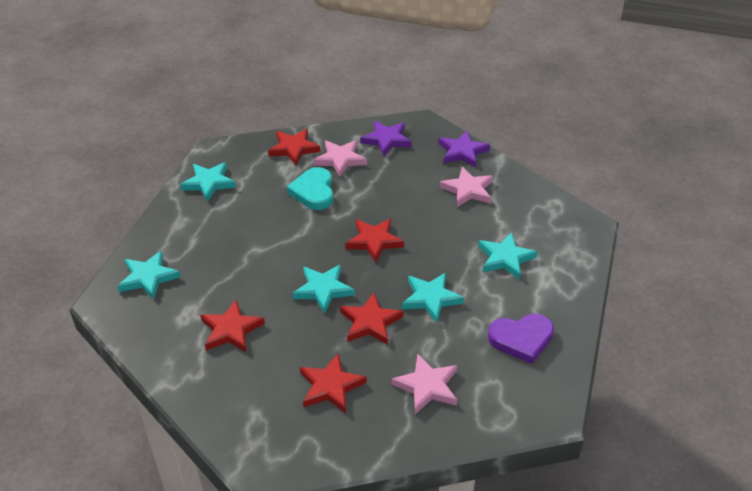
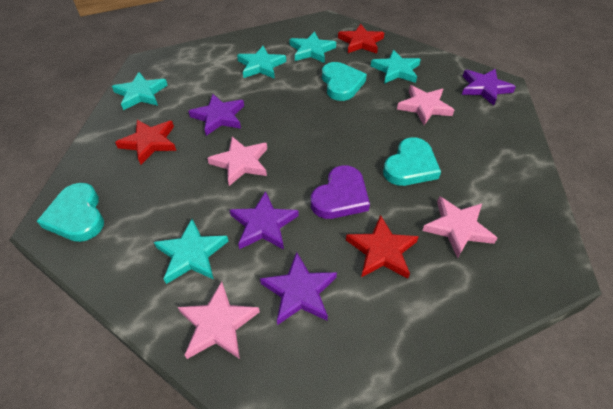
pink star: 3 -> 4
purple star: 2 -> 4
red star: 5 -> 3
turquoise heart: 1 -> 3

